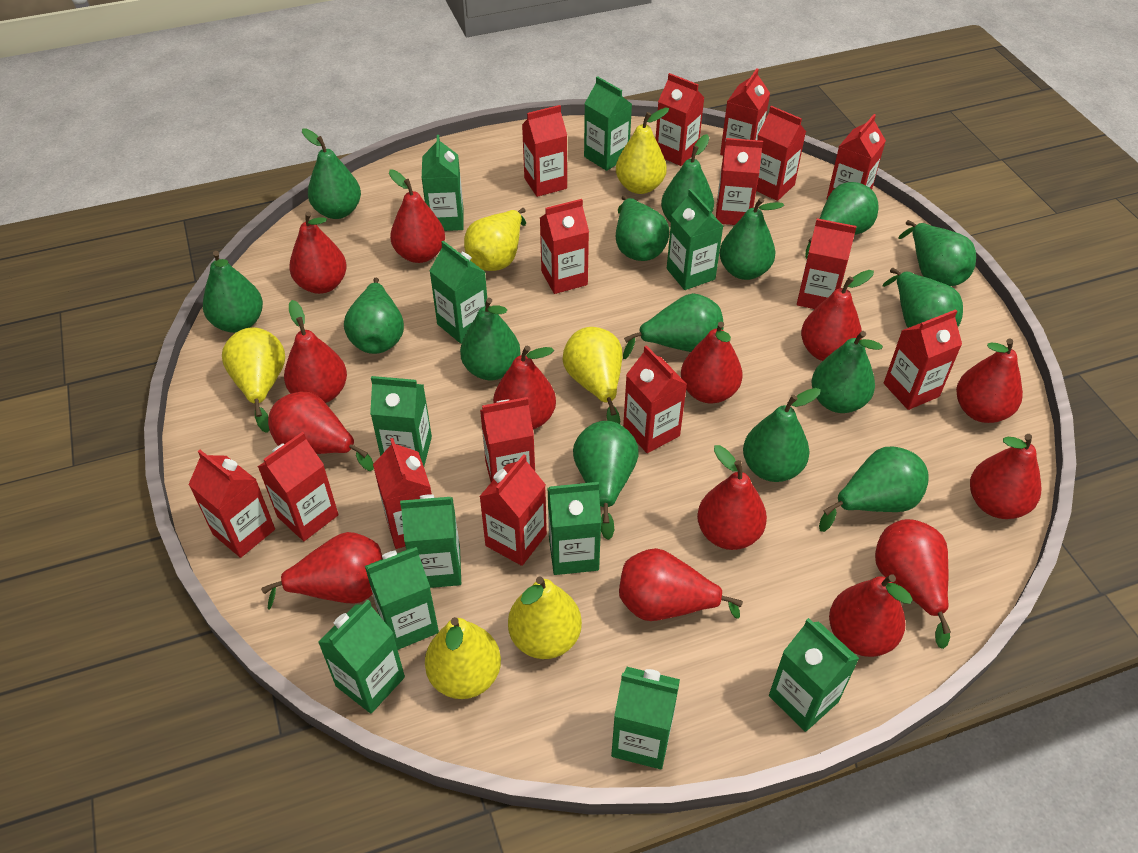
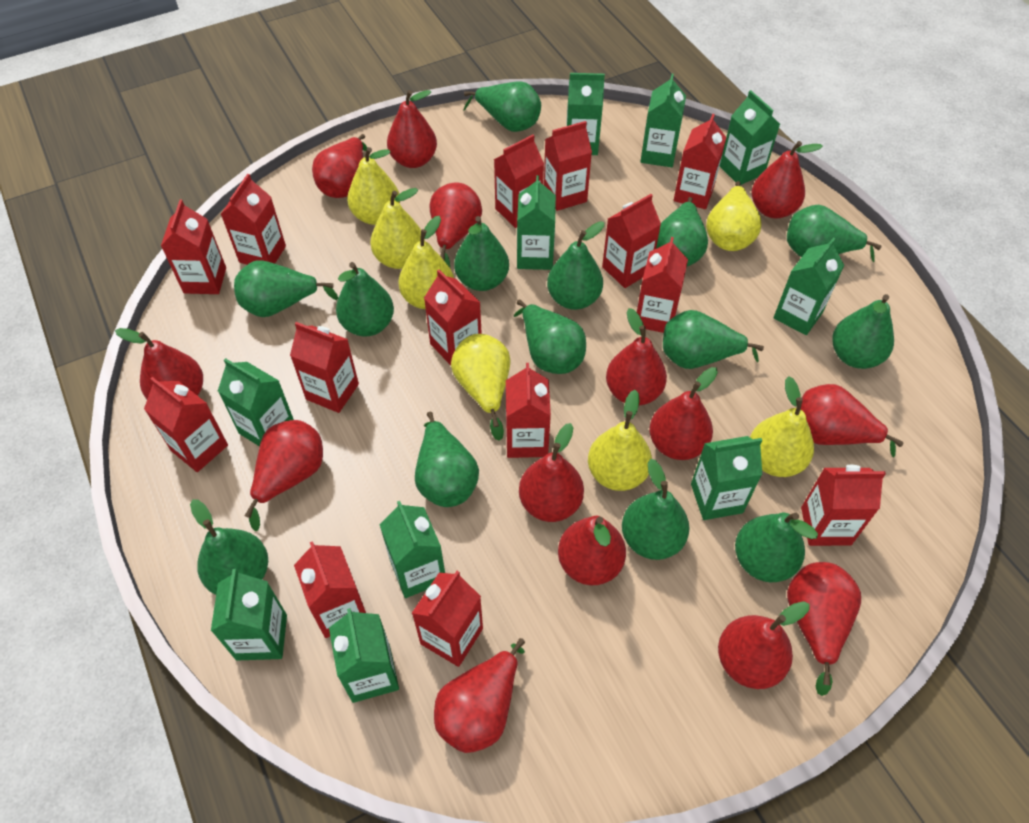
green carton: 11 -> 10
green pear: 15 -> 14
red carton: 15 -> 14
yellow pear: 6 -> 7

